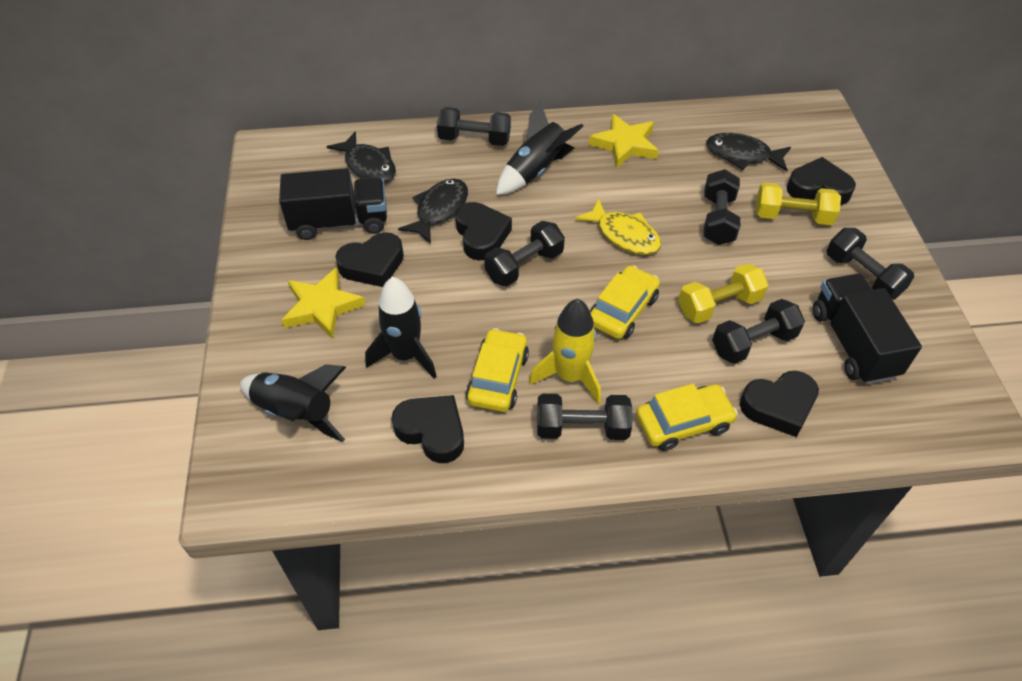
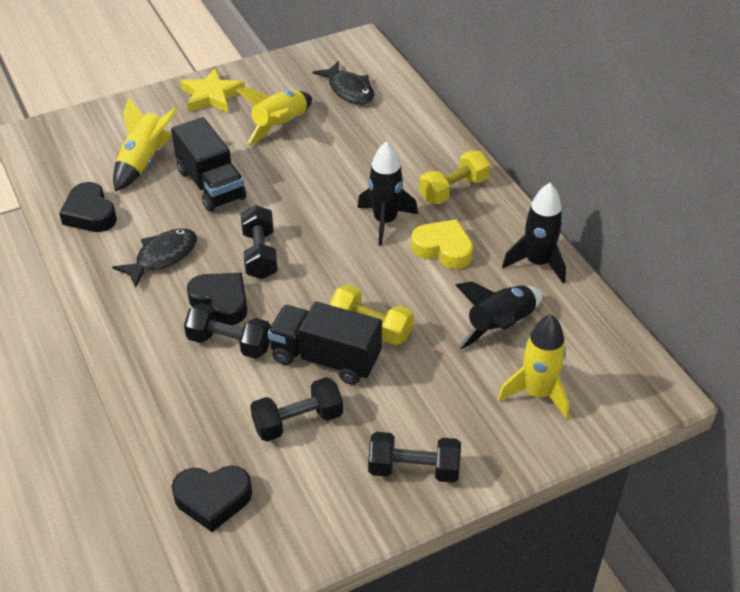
black dumbbell: 6 -> 4
black fish: 3 -> 2
black heart: 5 -> 3
yellow car: 3 -> 0
yellow fish: 1 -> 0
yellow heart: 0 -> 1
yellow rocket: 1 -> 3
yellow star: 2 -> 1

